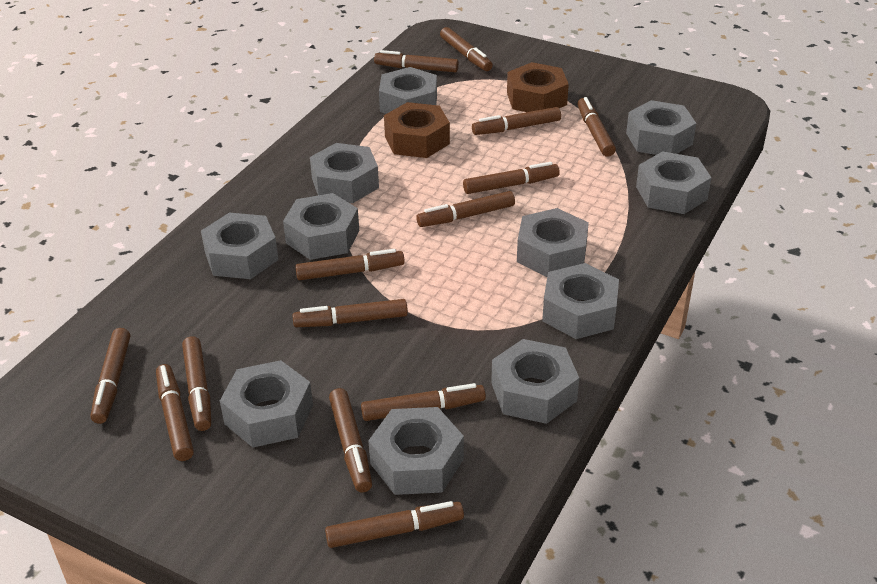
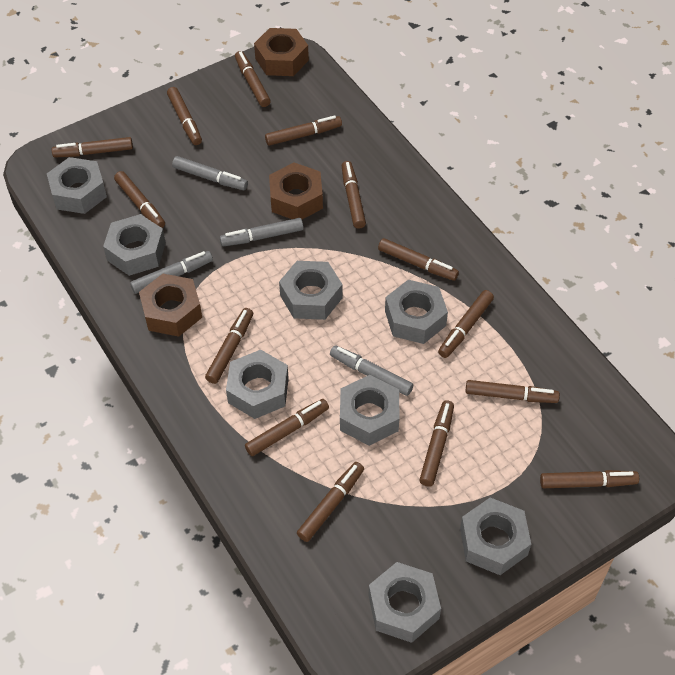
brown nut: 2 -> 3
grey marker: 0 -> 4
grey nut: 11 -> 8

